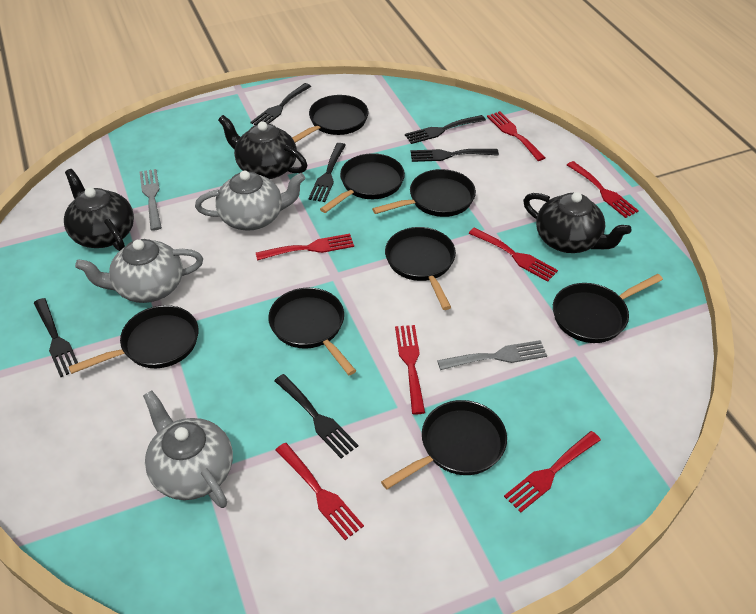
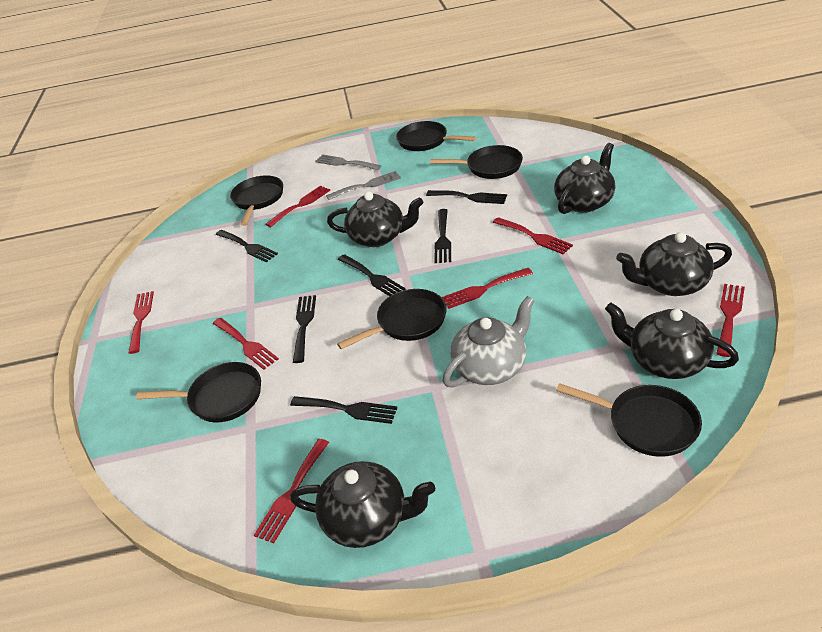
black pan: 8 -> 6
black teapot: 3 -> 5
grey teapot: 3 -> 1

